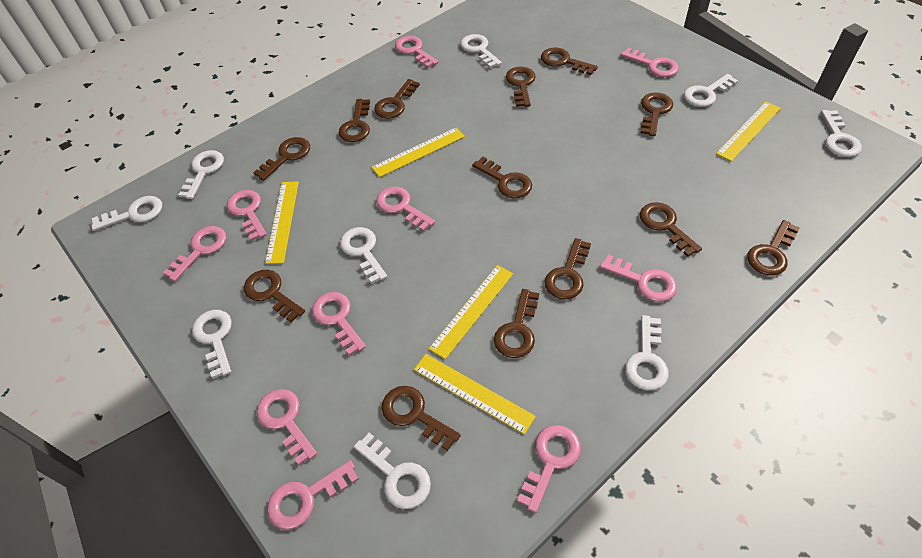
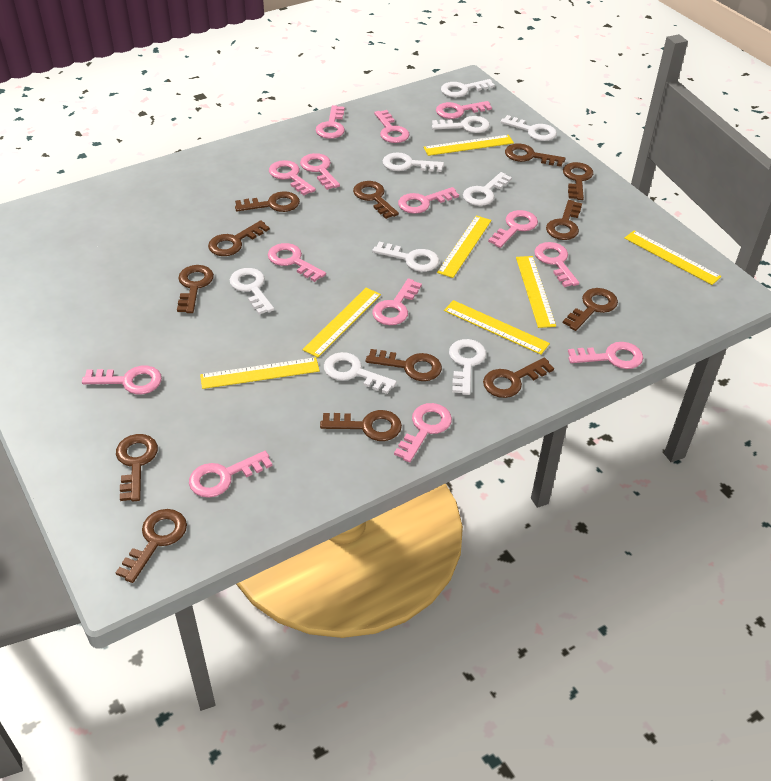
pink key: 10 -> 14
yellow ruler: 5 -> 7

